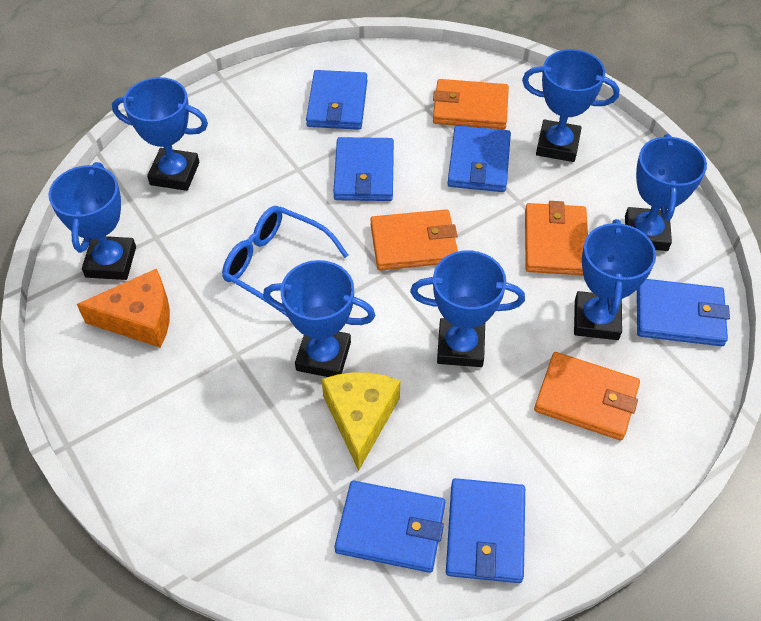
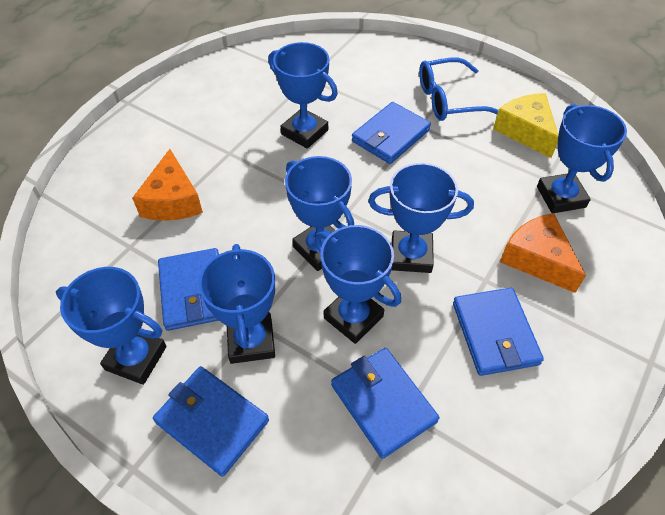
blue wallet: 6 -> 5
orange cheese: 1 -> 2
orange wallet: 4 -> 0

